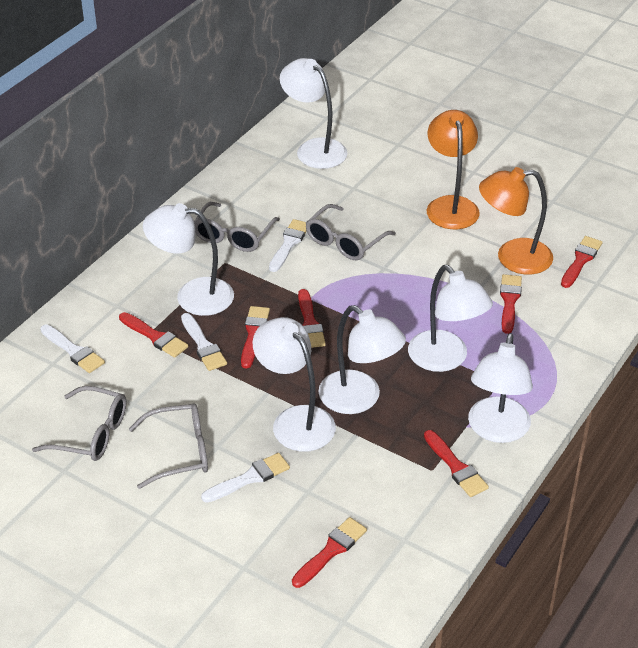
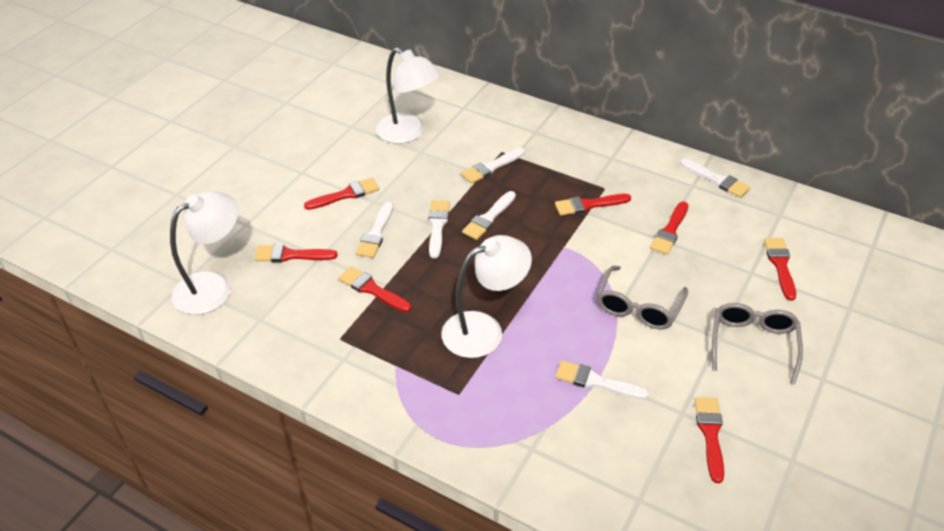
grey glasses: 4 -> 2
orange lamp: 2 -> 0
white brush: 4 -> 6
white lamp: 6 -> 3

